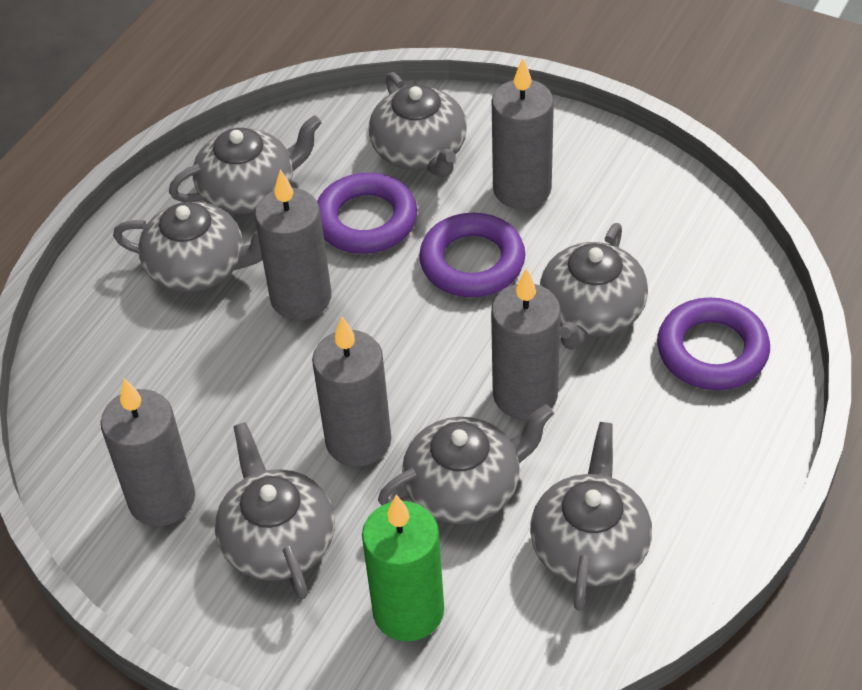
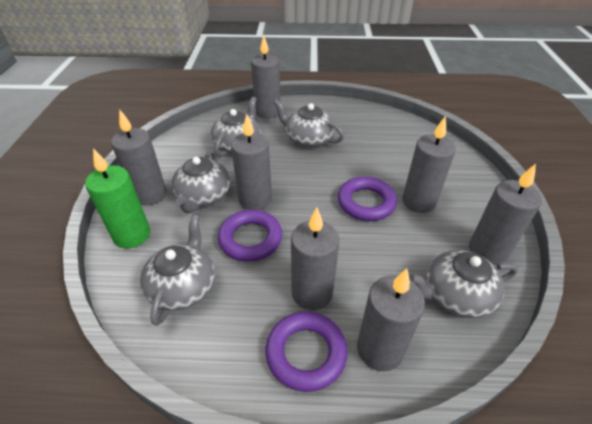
grey candle: 5 -> 7
grey teapot: 7 -> 5

